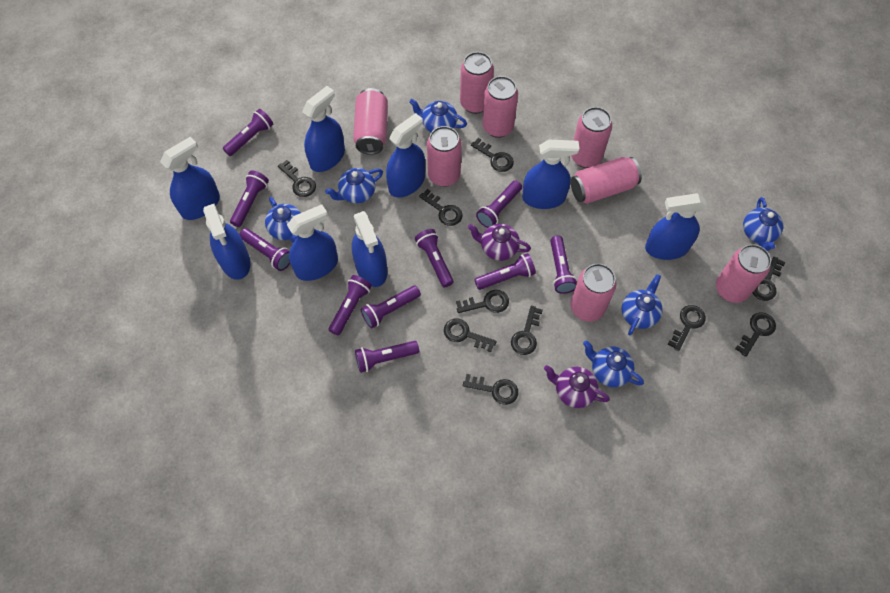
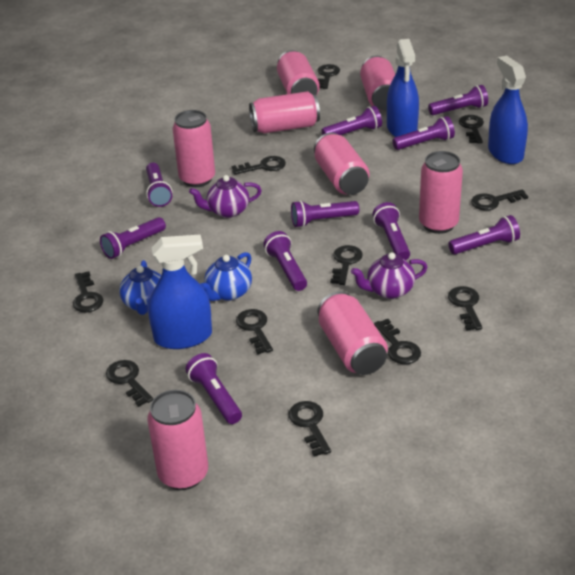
black key: 10 -> 11
blue spray bottle: 8 -> 3
blue teapot: 6 -> 2

